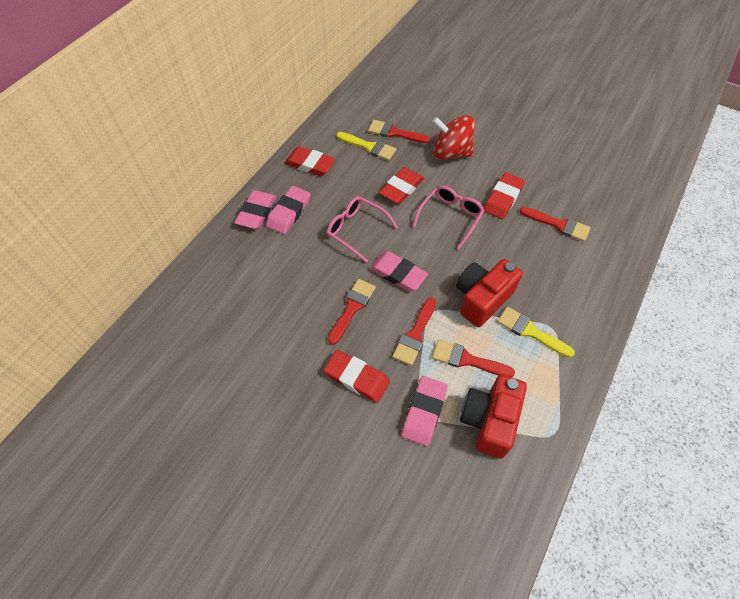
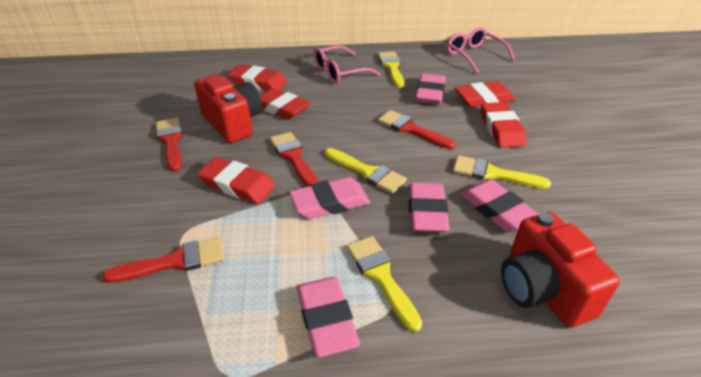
pink eraser: 4 -> 5
red brush: 5 -> 4
red eraser: 4 -> 5
red spinning top: 1 -> 0
yellow brush: 2 -> 4

